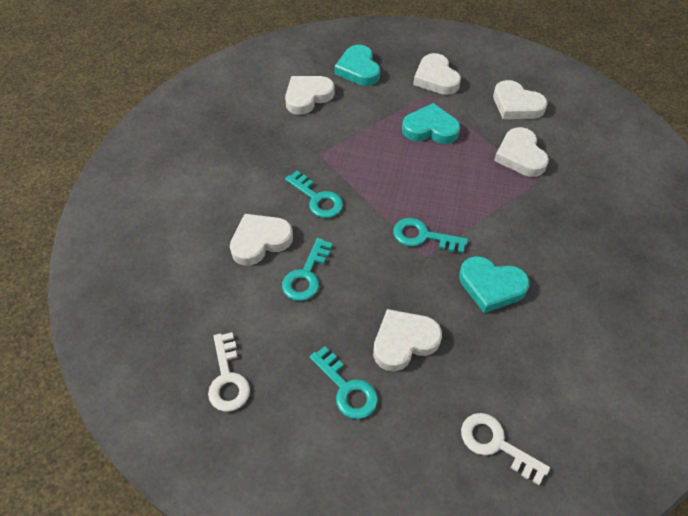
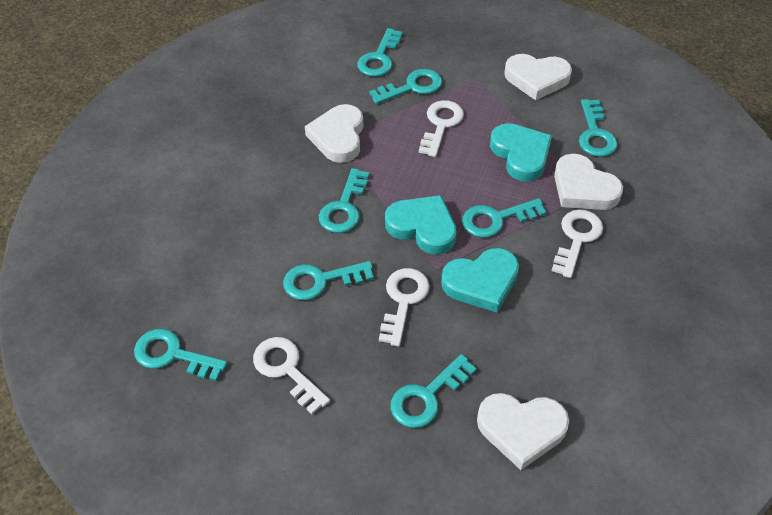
turquoise key: 4 -> 8
white heart: 6 -> 4
white key: 2 -> 4

